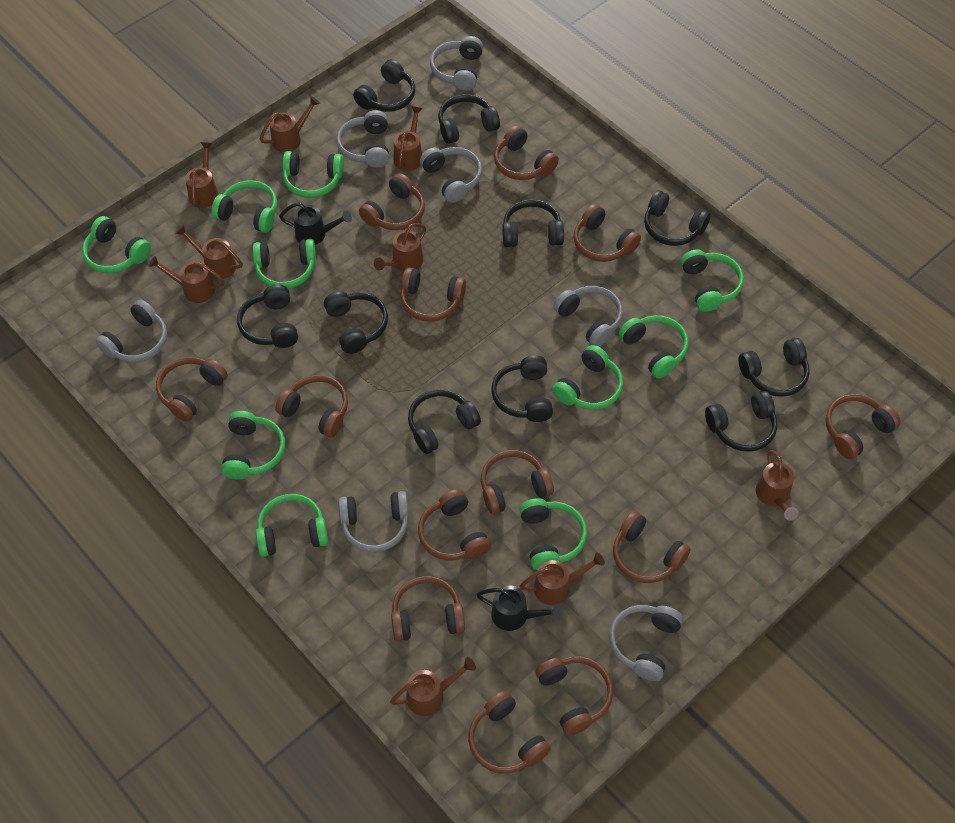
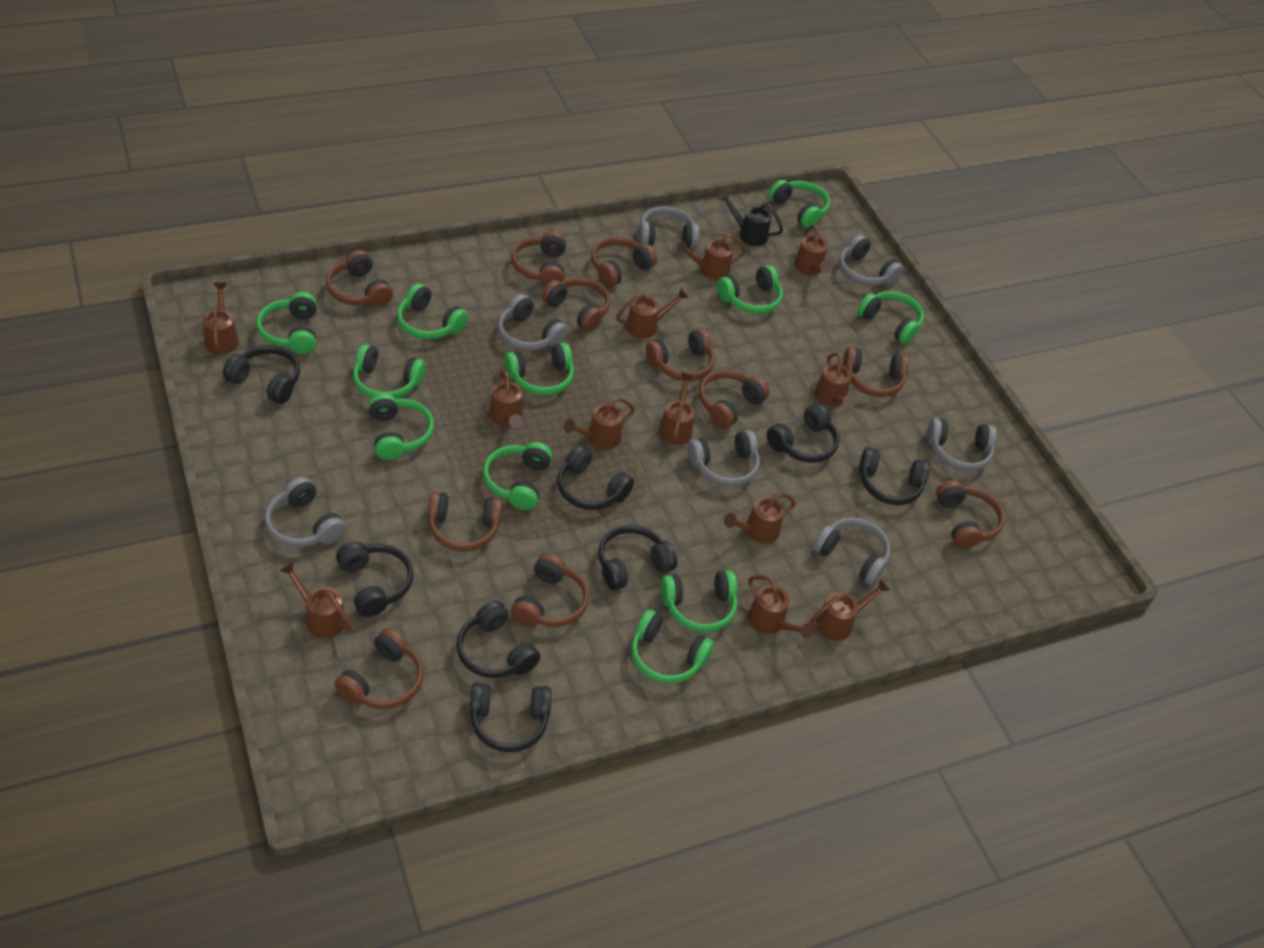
black headphones: 10 -> 8
black watering can: 2 -> 1
brown headphones: 13 -> 11
brown watering can: 9 -> 12
green headphones: 10 -> 11

